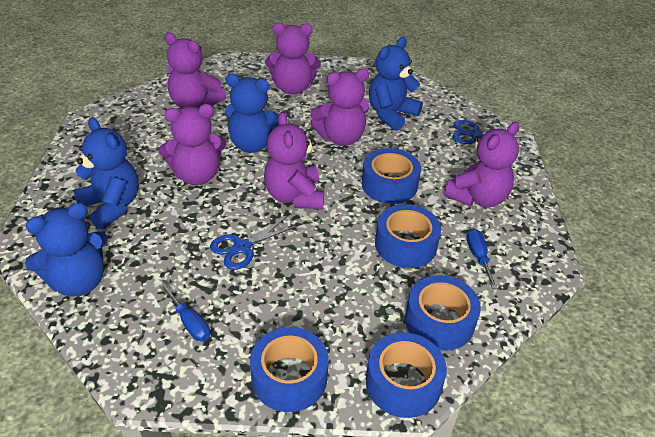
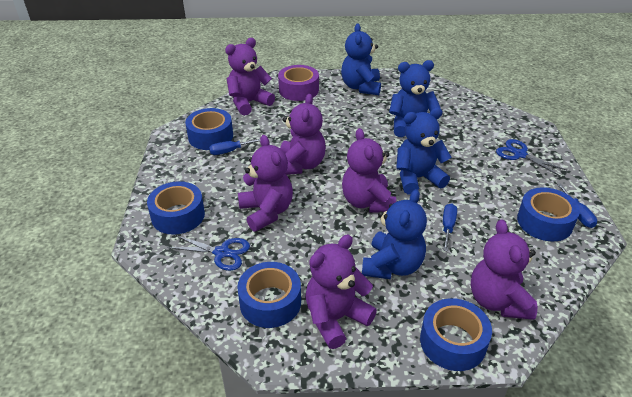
blue screwdriver: 2 -> 3
purple tape: 0 -> 1

